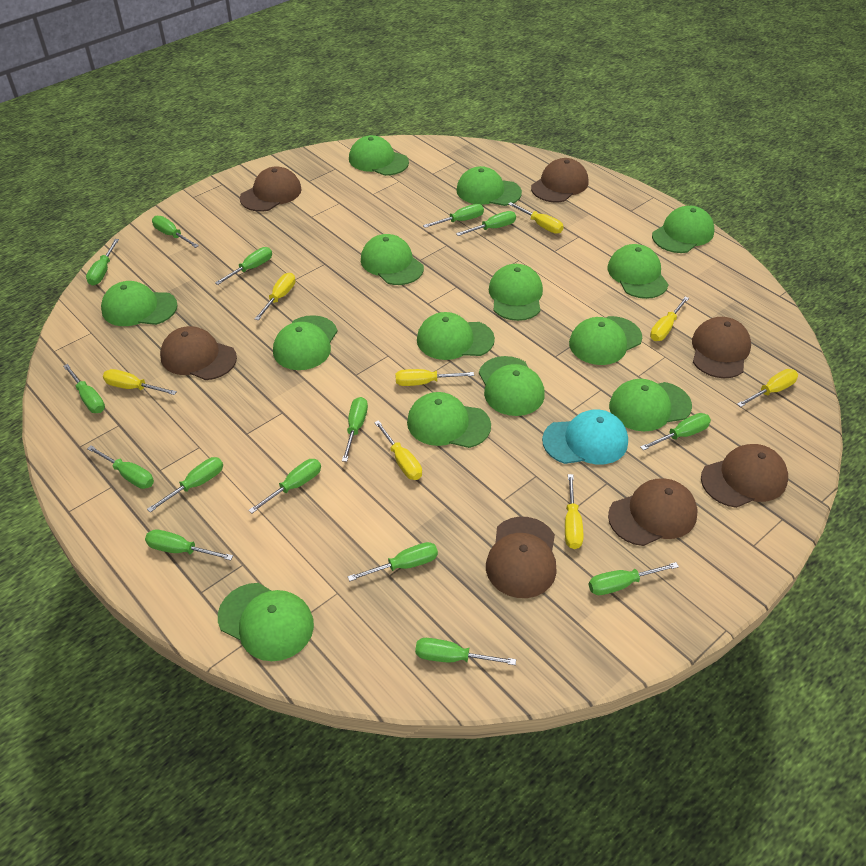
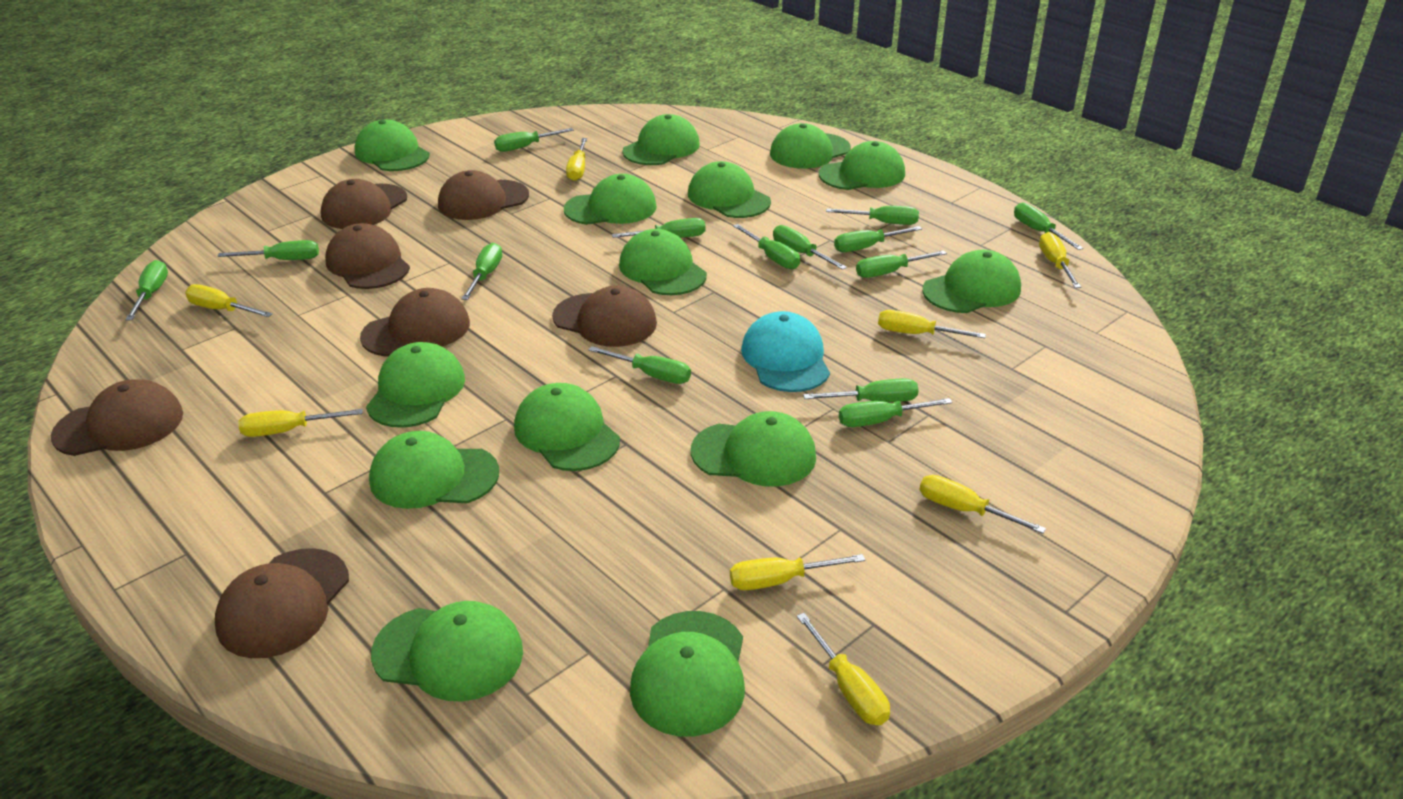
green screwdriver: 15 -> 14

